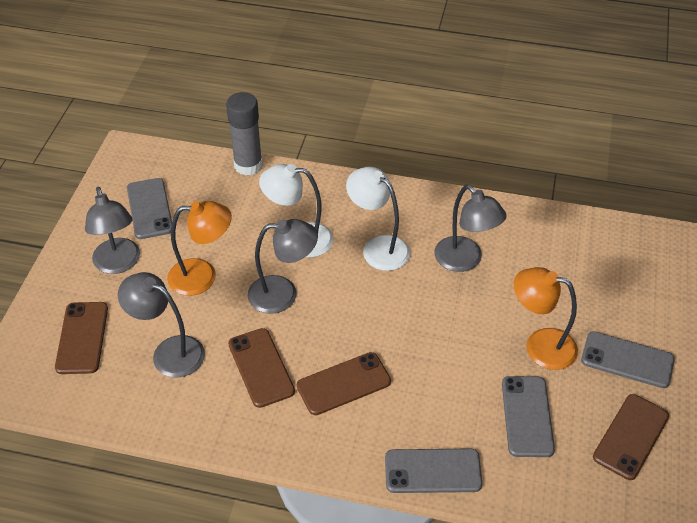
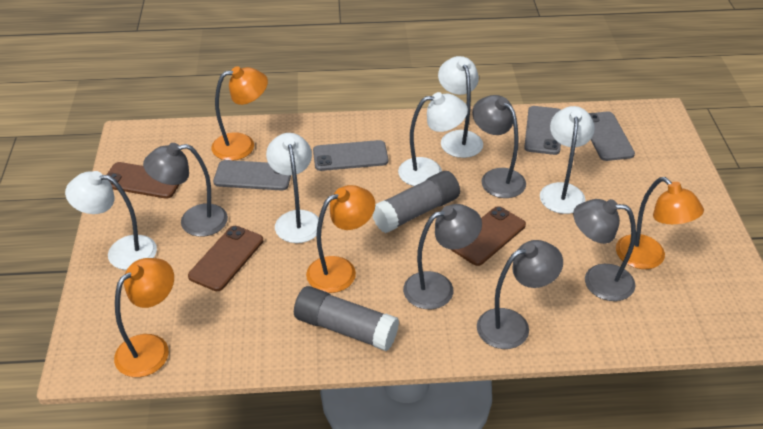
brown phone: 4 -> 3
grey glue stick: 1 -> 2
grey lamp: 4 -> 5
orange lamp: 2 -> 4
white lamp: 2 -> 5

